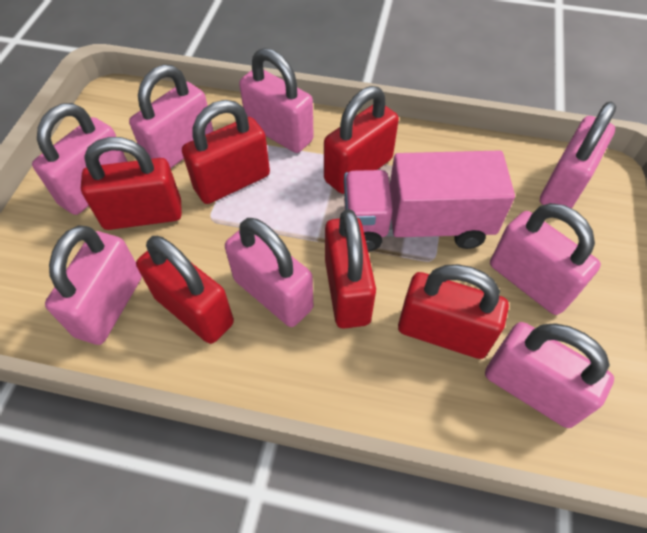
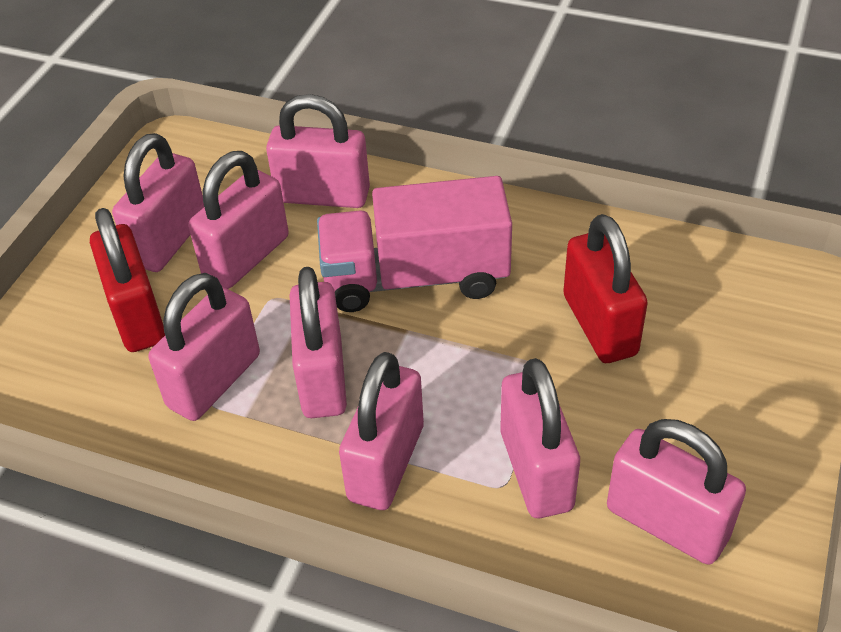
red padlock: 6 -> 2

